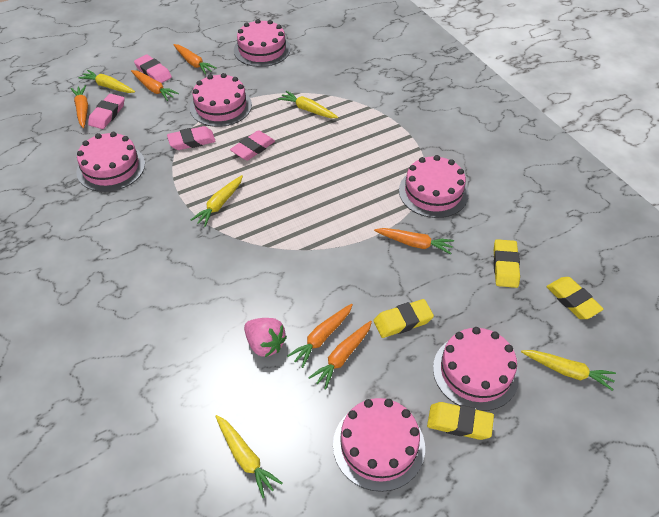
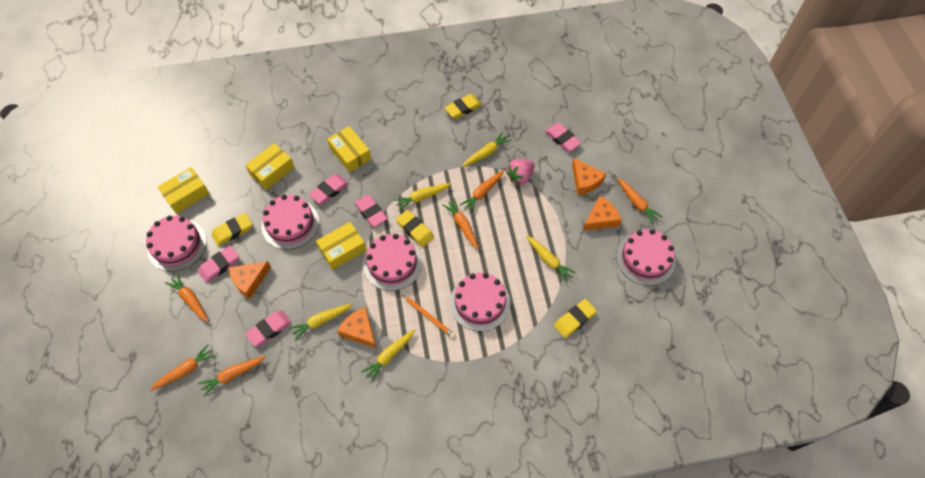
orange cheese: 0 -> 4
orange pencil: 0 -> 1
pink cake: 6 -> 5
pink eraser: 4 -> 5
yellow box: 0 -> 4

